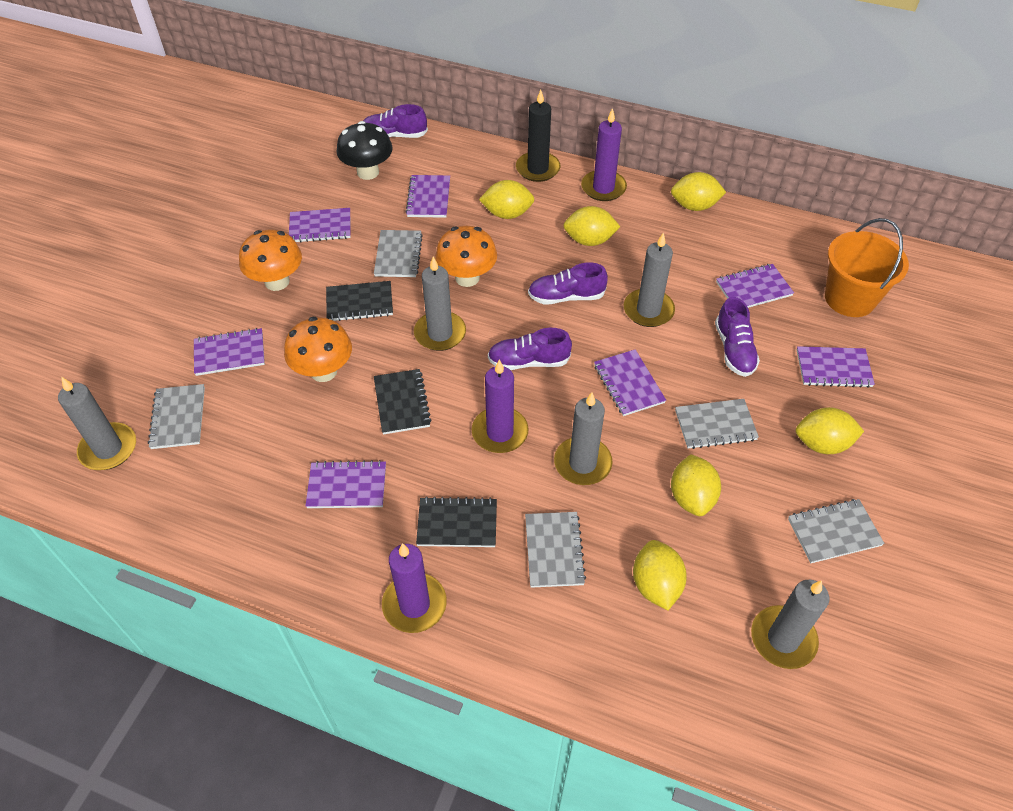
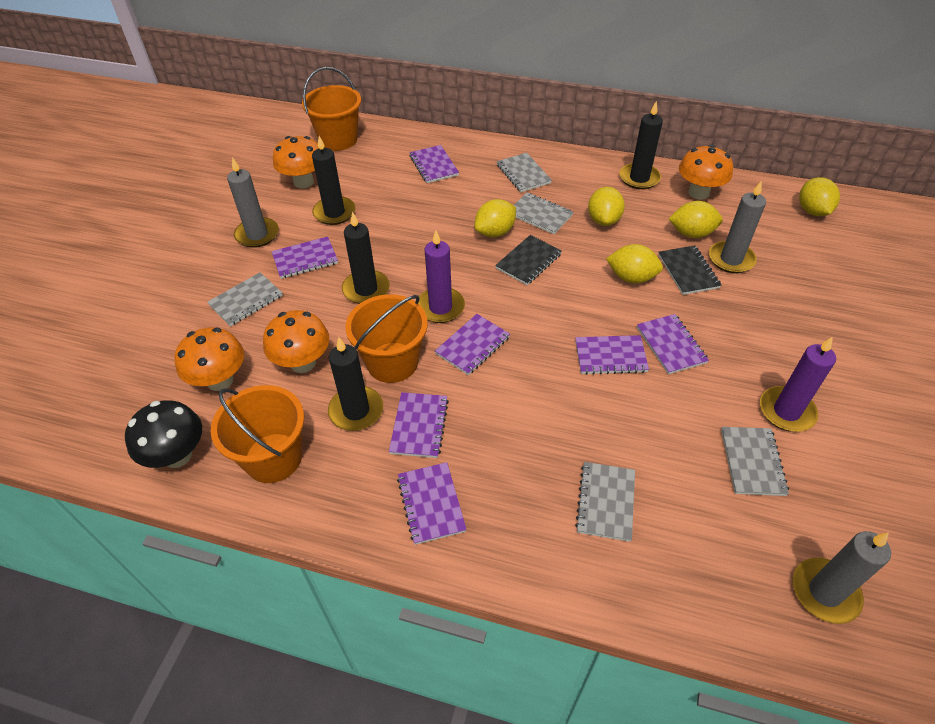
black candle: 1 -> 4
black notebook: 3 -> 2
grey candle: 5 -> 3
orange bucket: 1 -> 3
orange mushroom: 3 -> 4
purple candle: 3 -> 2
purple shoe: 4 -> 0
yellow lemon: 6 -> 5

